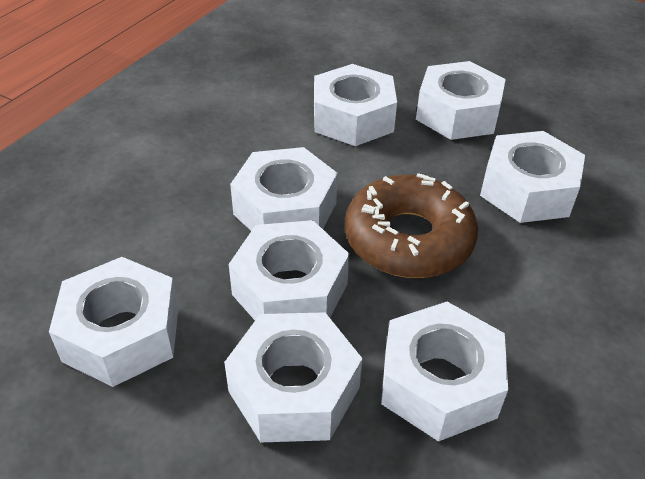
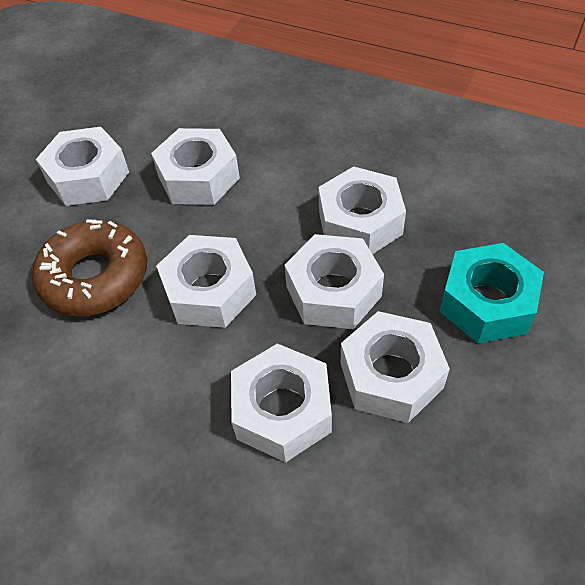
turquoise nut: 0 -> 1
white nut: 8 -> 7

